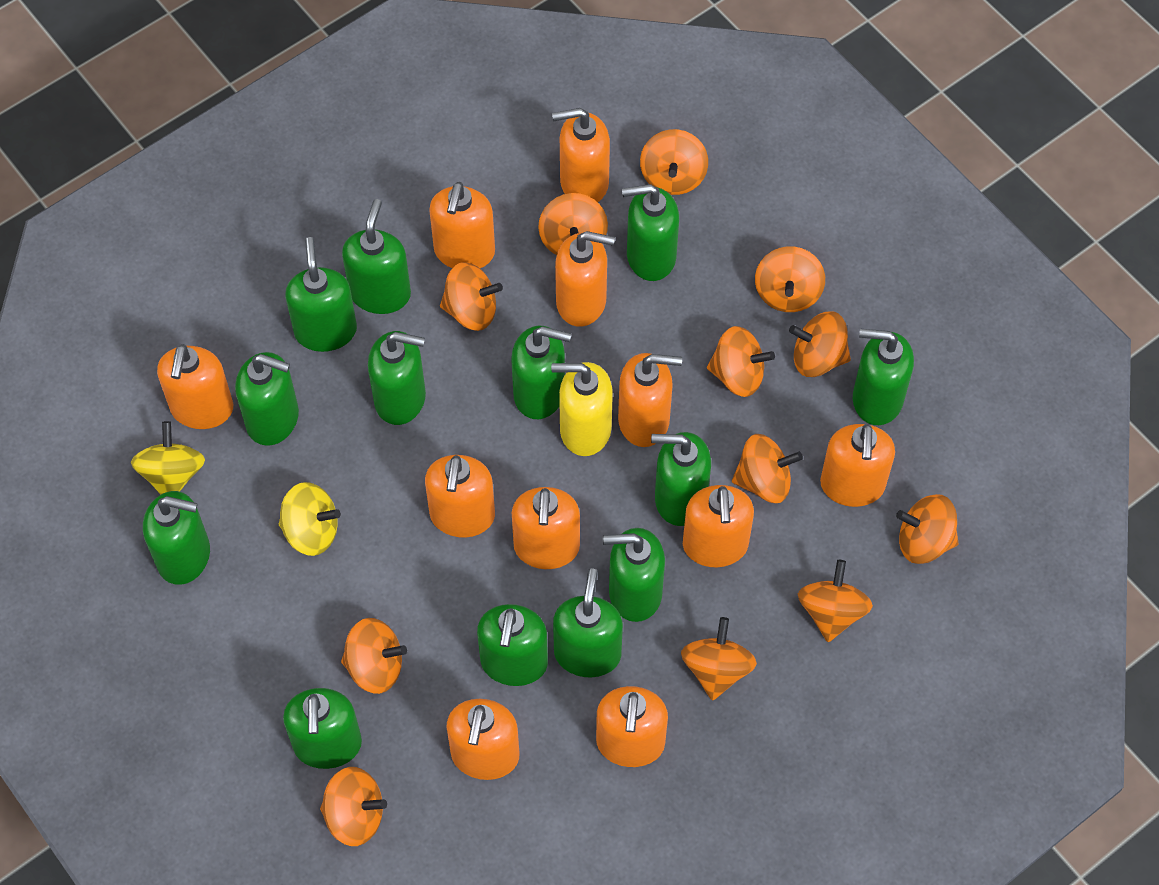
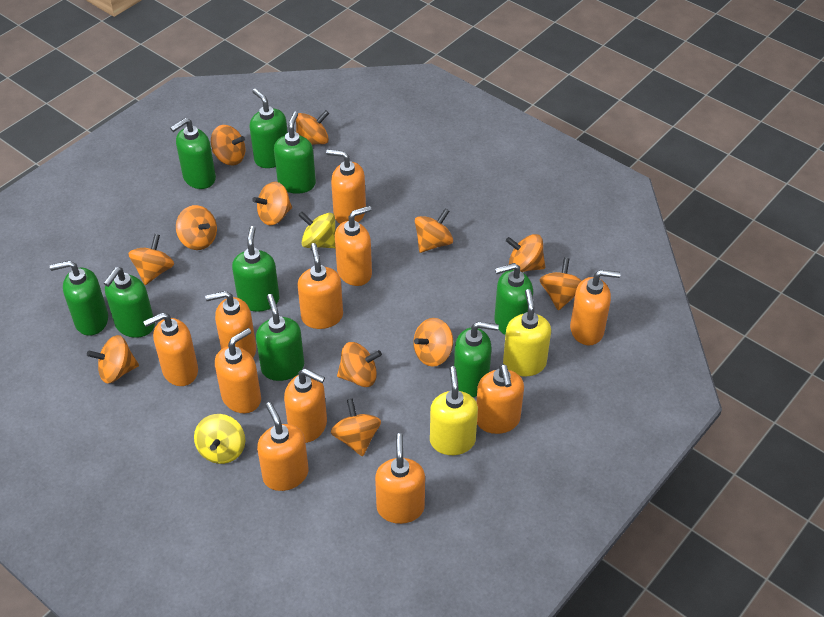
green soap dispenser: 13 -> 9
yellow soap dispenser: 1 -> 2

